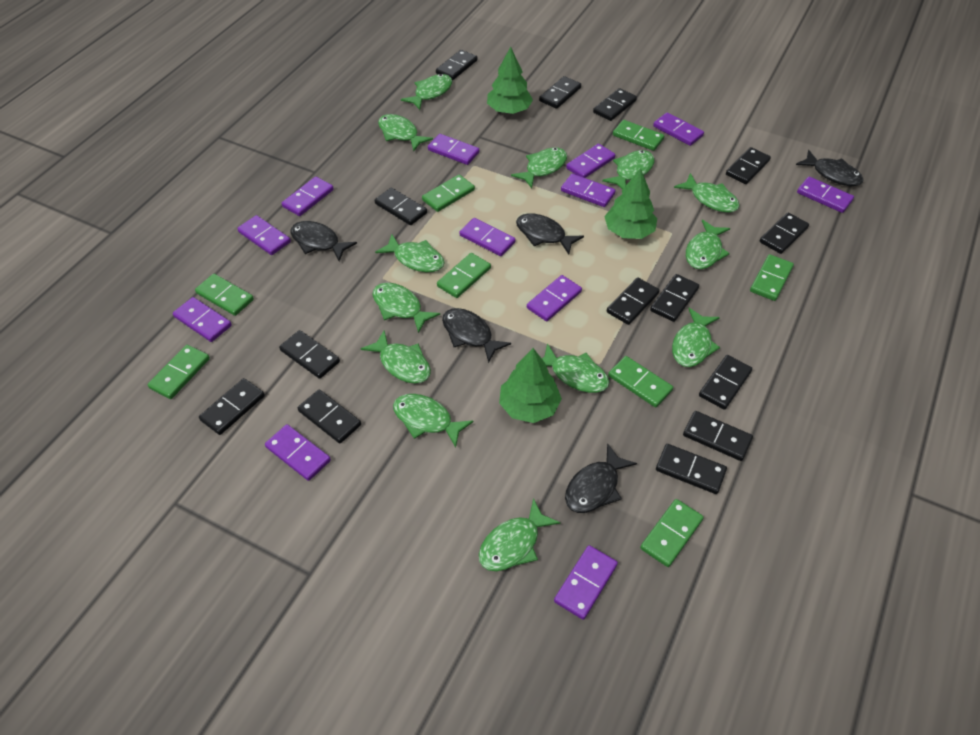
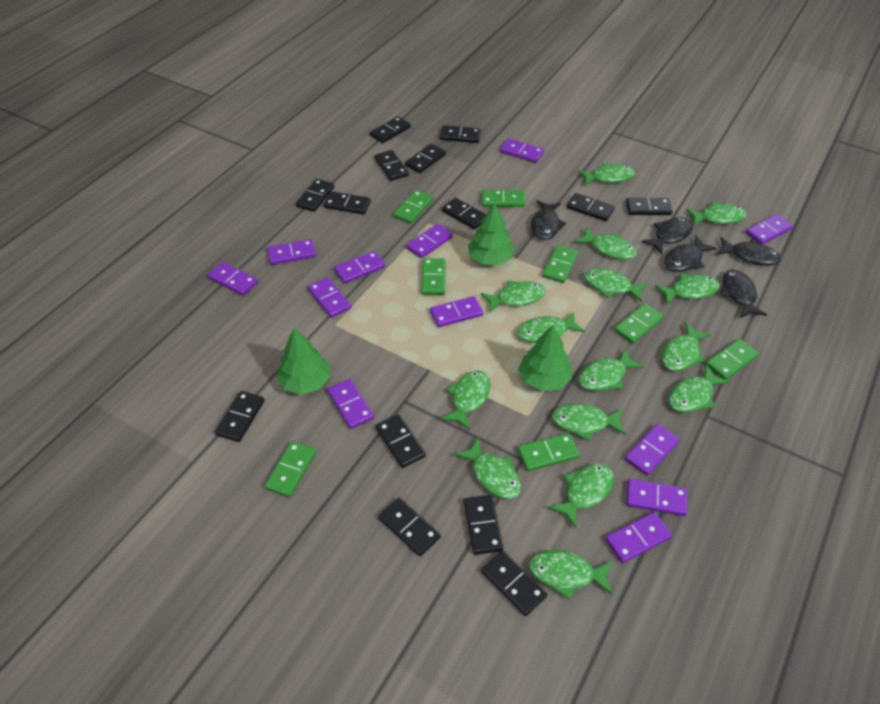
green fish: 13 -> 15

